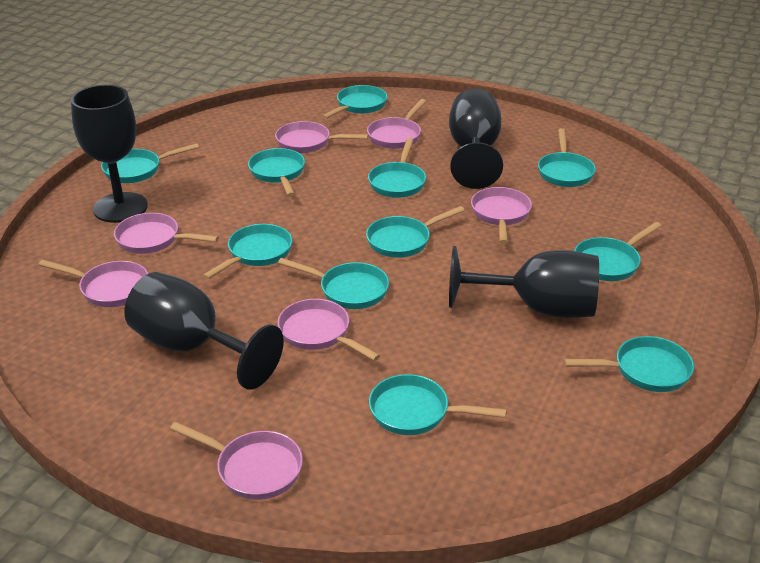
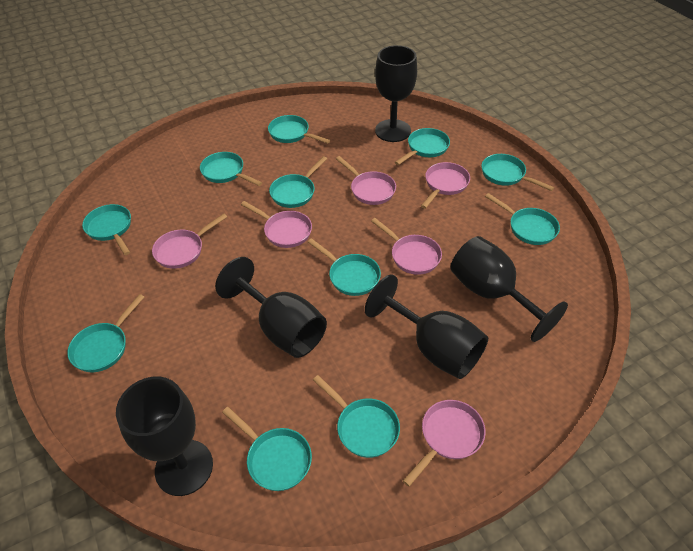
black goblet: 4 -> 5
pink pan: 7 -> 6

